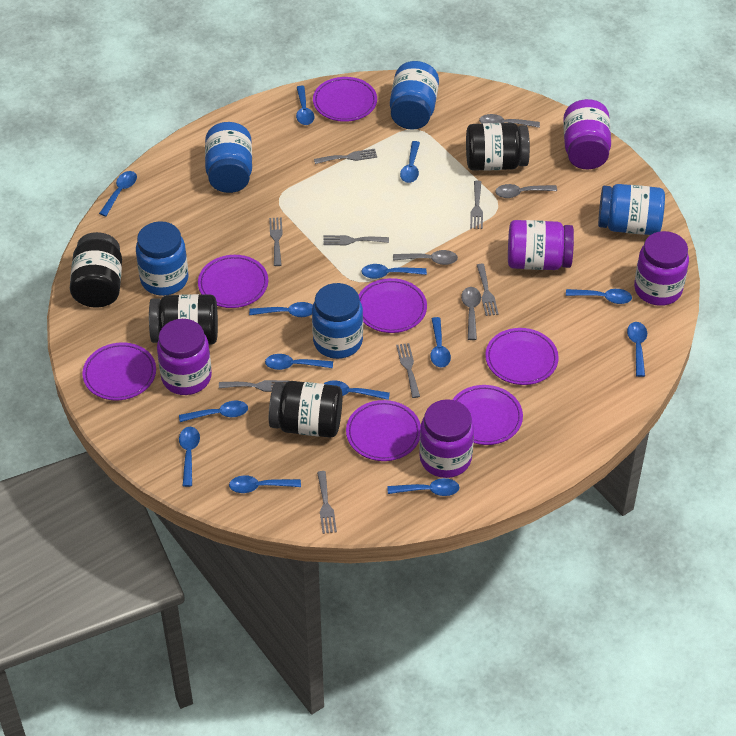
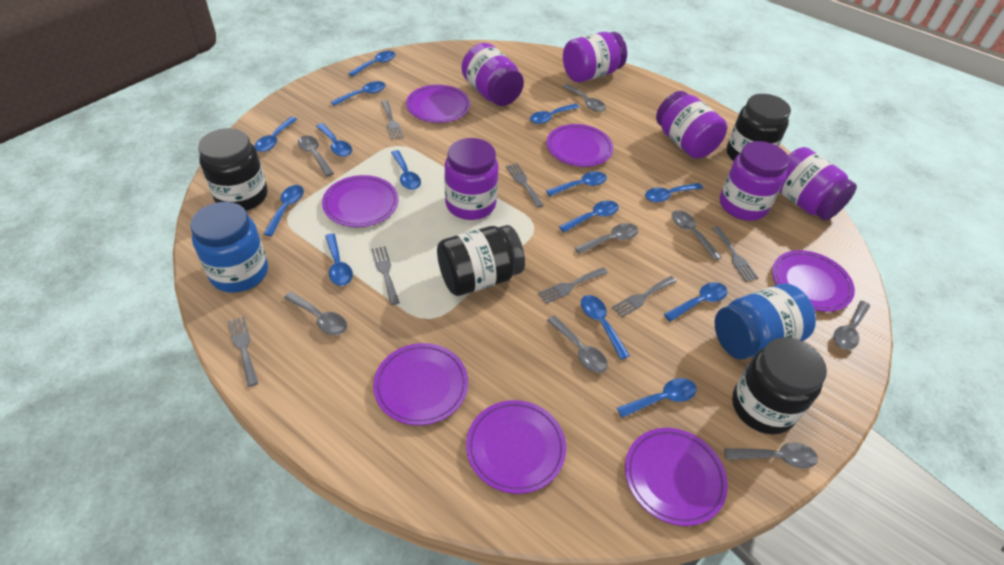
blue jar: 5 -> 2
grey fork: 8 -> 7
grey spoon: 4 -> 8
purple jar: 5 -> 6

